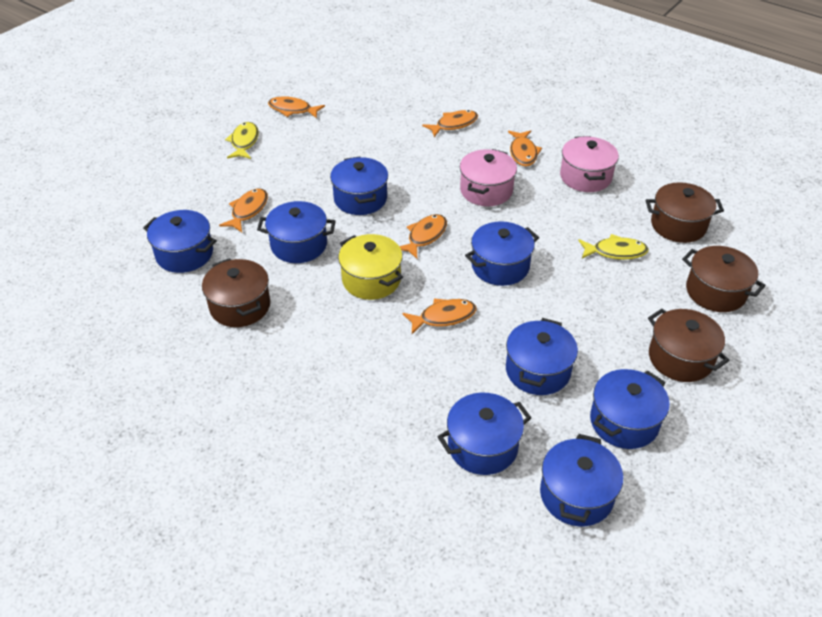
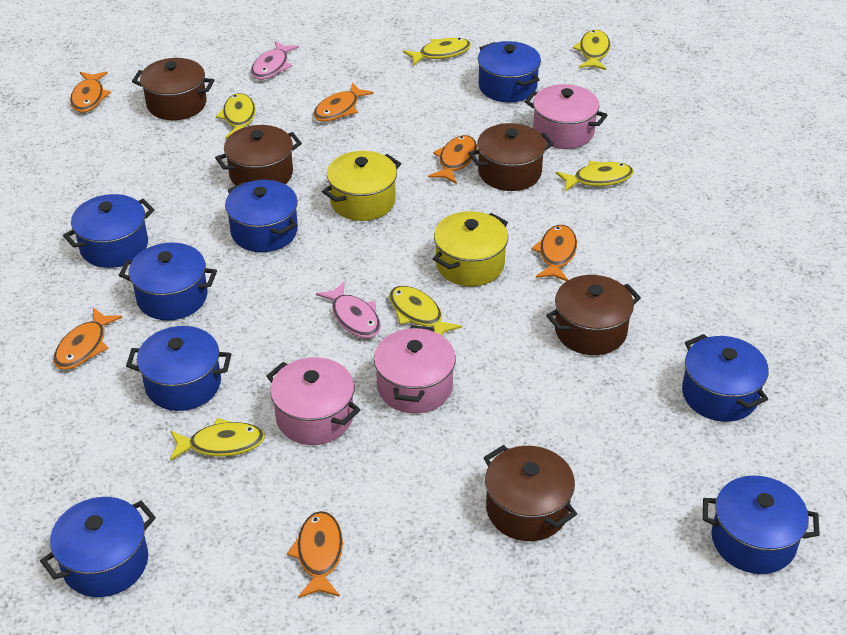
brown pot: 4 -> 5
pink fish: 0 -> 2
pink pot: 2 -> 3
yellow fish: 2 -> 6
yellow pot: 1 -> 2

